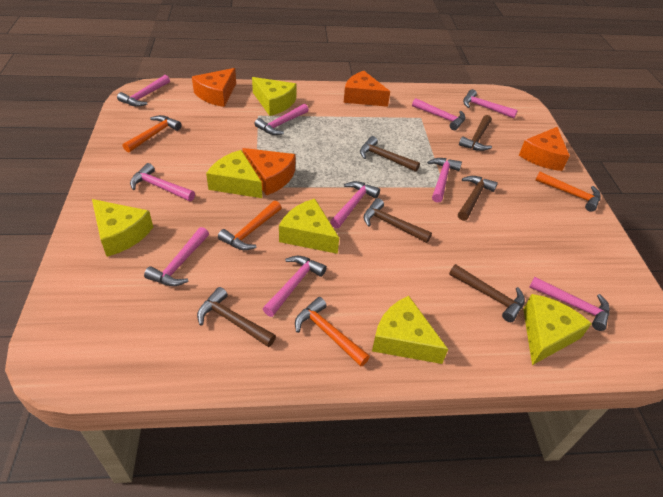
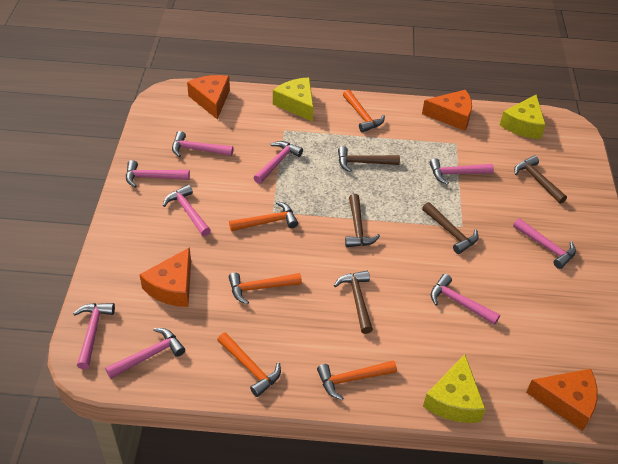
brown hammer: 6 -> 5
orange hammer: 4 -> 5
pink hammer: 10 -> 9
yellow cheese: 6 -> 3

